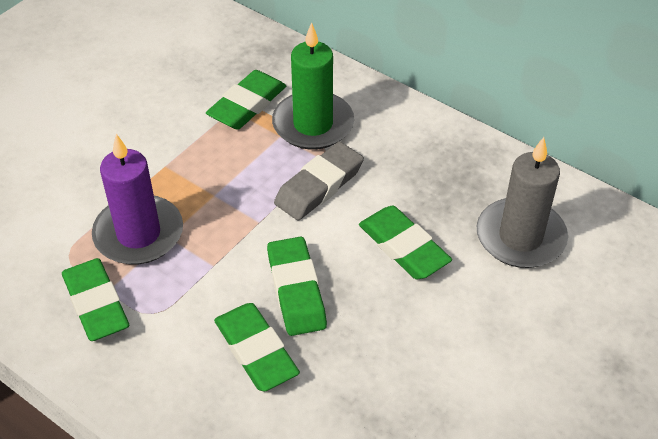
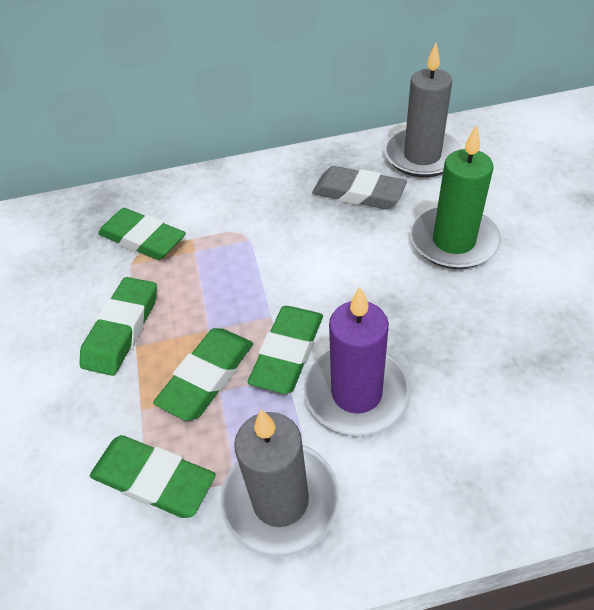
grey candle: 1 -> 2

